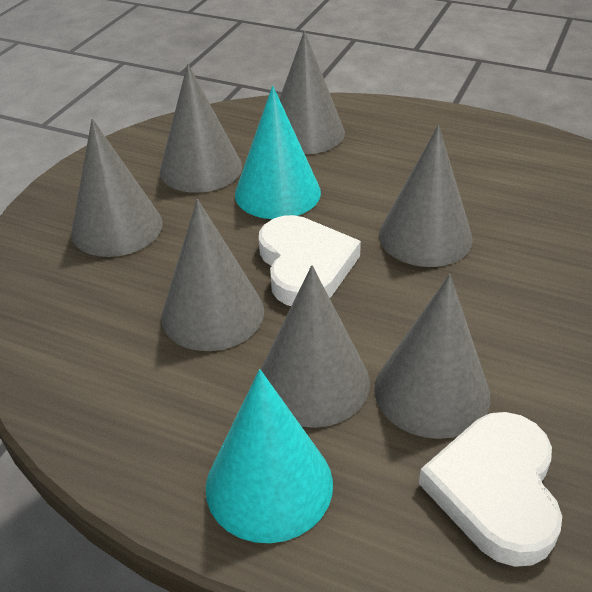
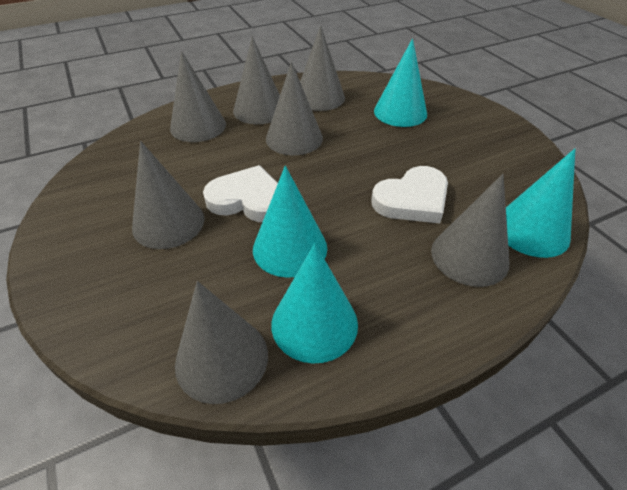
turquoise cone: 2 -> 4

